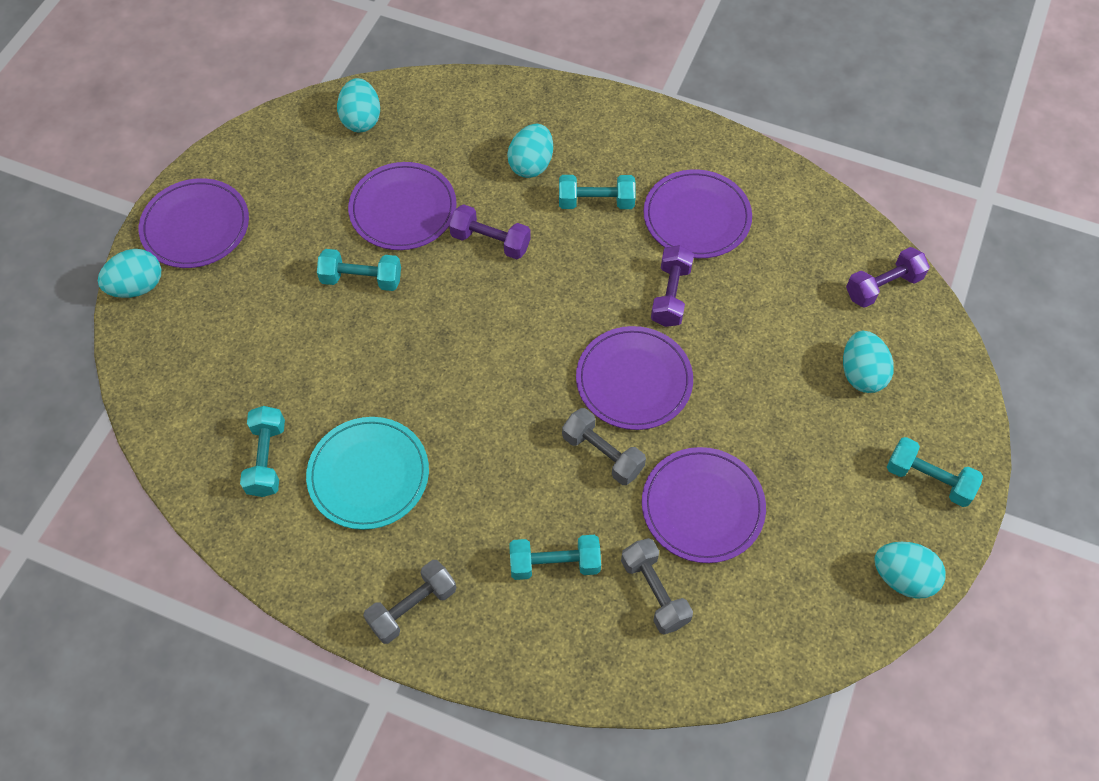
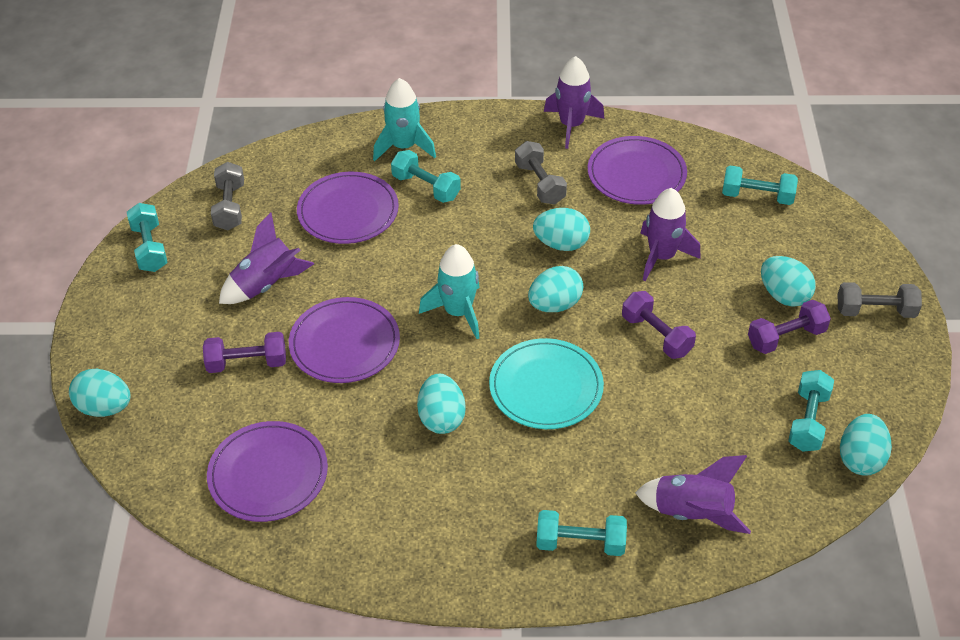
purple plate: 5 -> 4
purple rocket: 0 -> 4
turquoise egg: 5 -> 6
turquoise rocket: 0 -> 2

